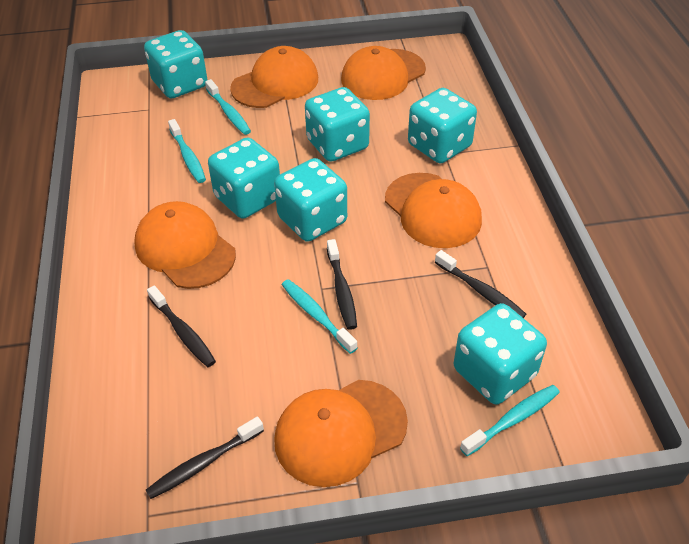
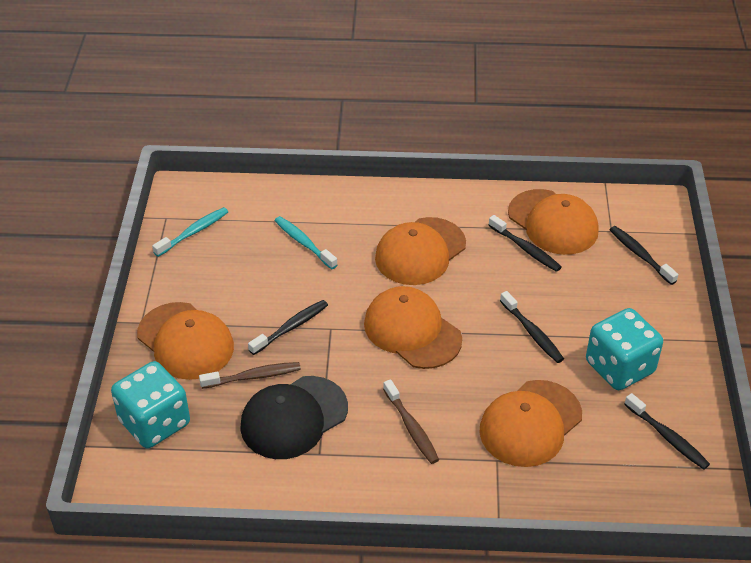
black cap: 0 -> 1
black toothbrush: 4 -> 5
brown toothbrush: 0 -> 2
turquoise dice: 6 -> 2
turquoise toothbrush: 4 -> 2

